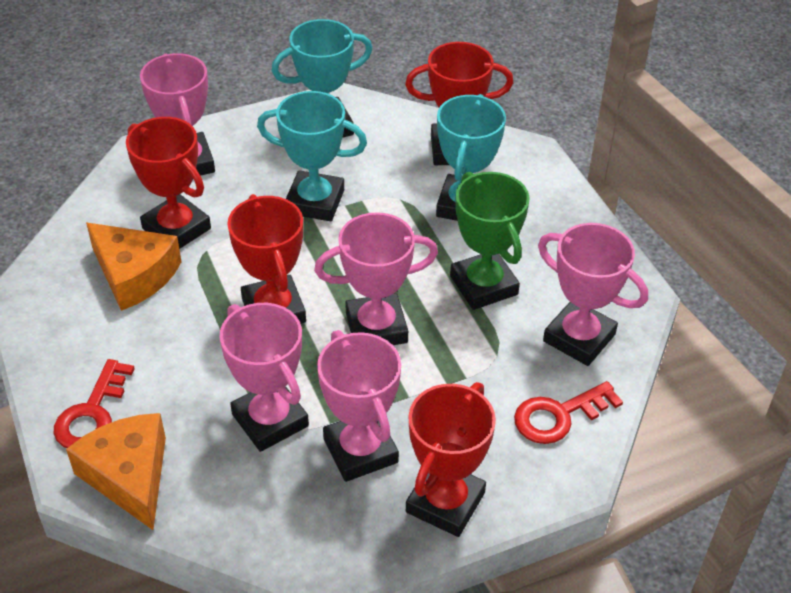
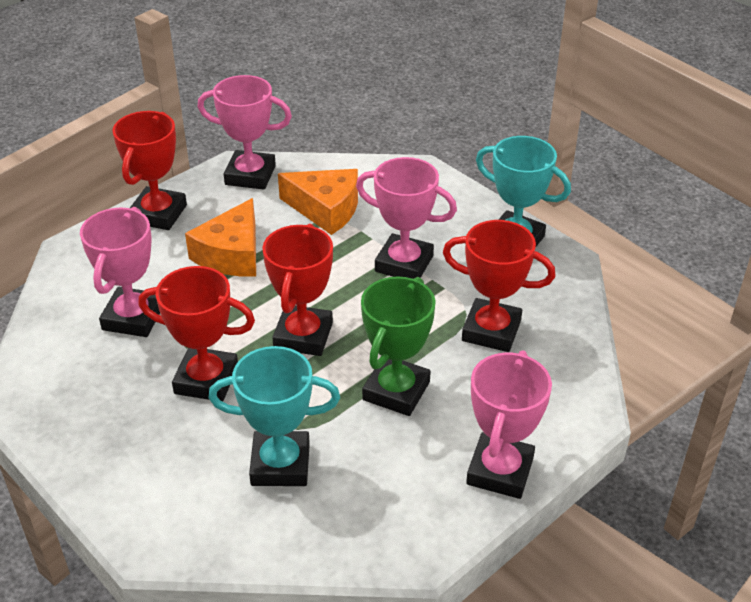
pink trophy: 5 -> 4
red key: 2 -> 0
turquoise trophy: 3 -> 2

